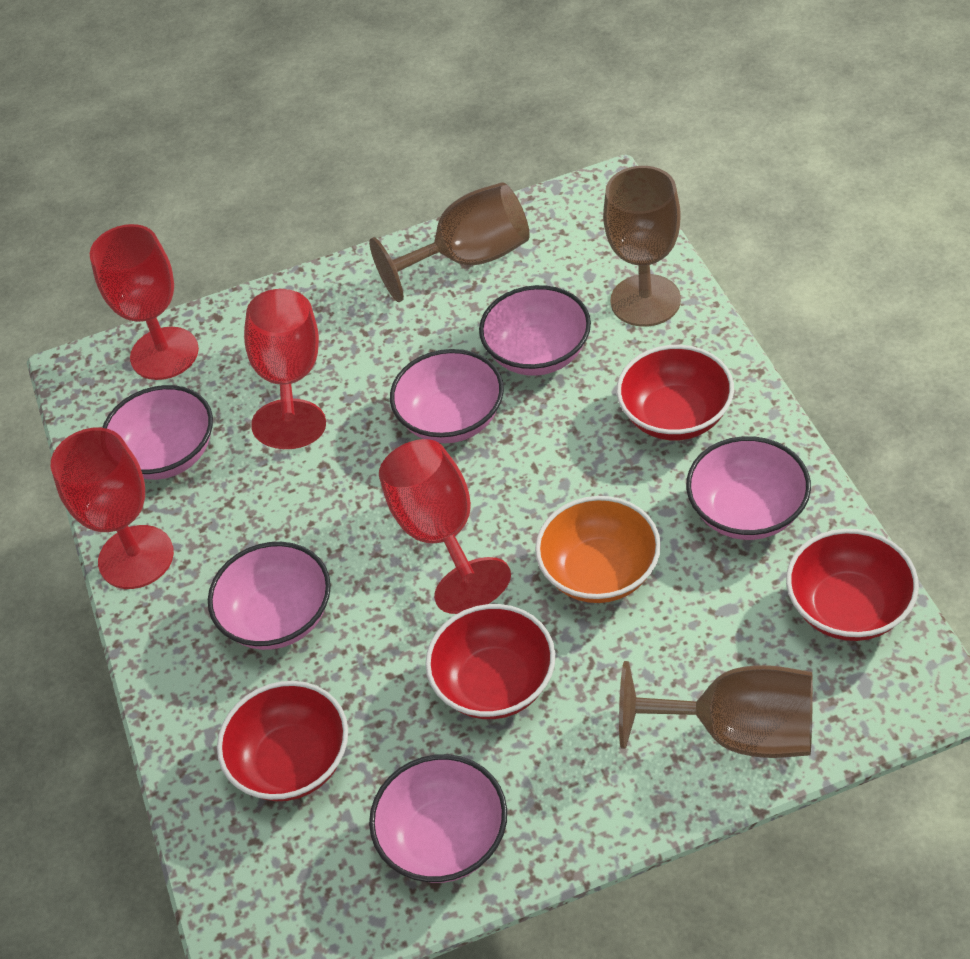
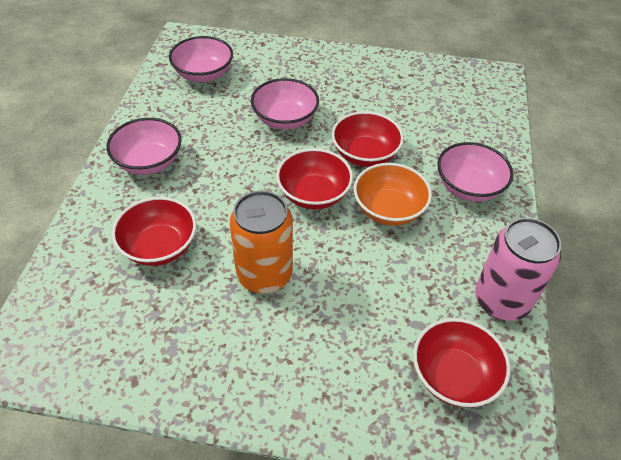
brown goblet: 3 -> 0
orange can: 0 -> 1
pink bowl: 6 -> 4
pink can: 0 -> 1
red goblet: 4 -> 0

